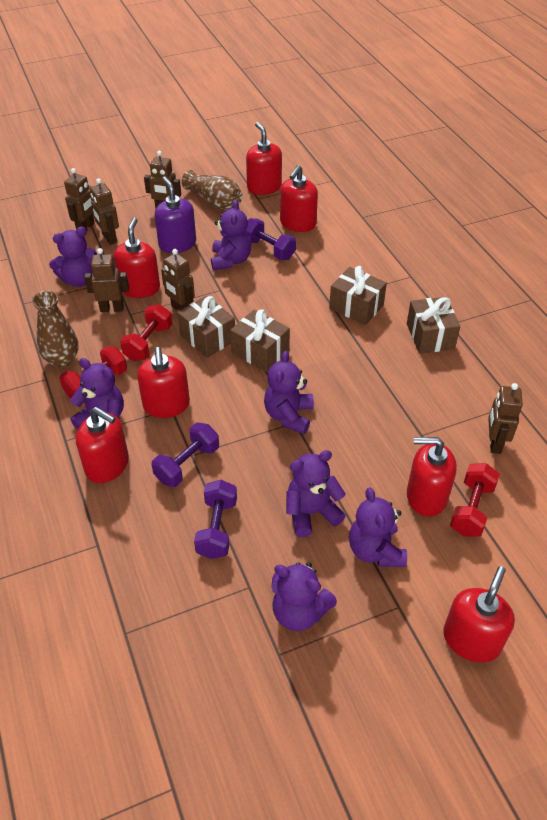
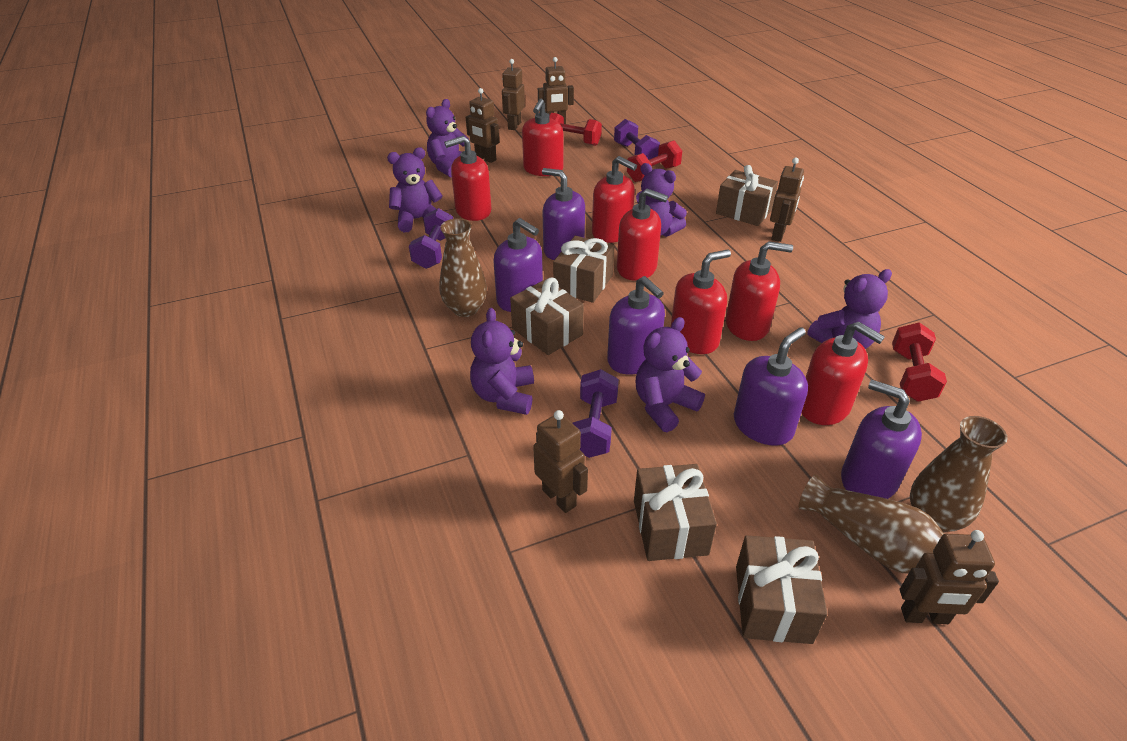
brown gift: 4 -> 5
brown vase: 2 -> 3
purple soap dispenser: 1 -> 5
purple teddy bear: 7 -> 6

